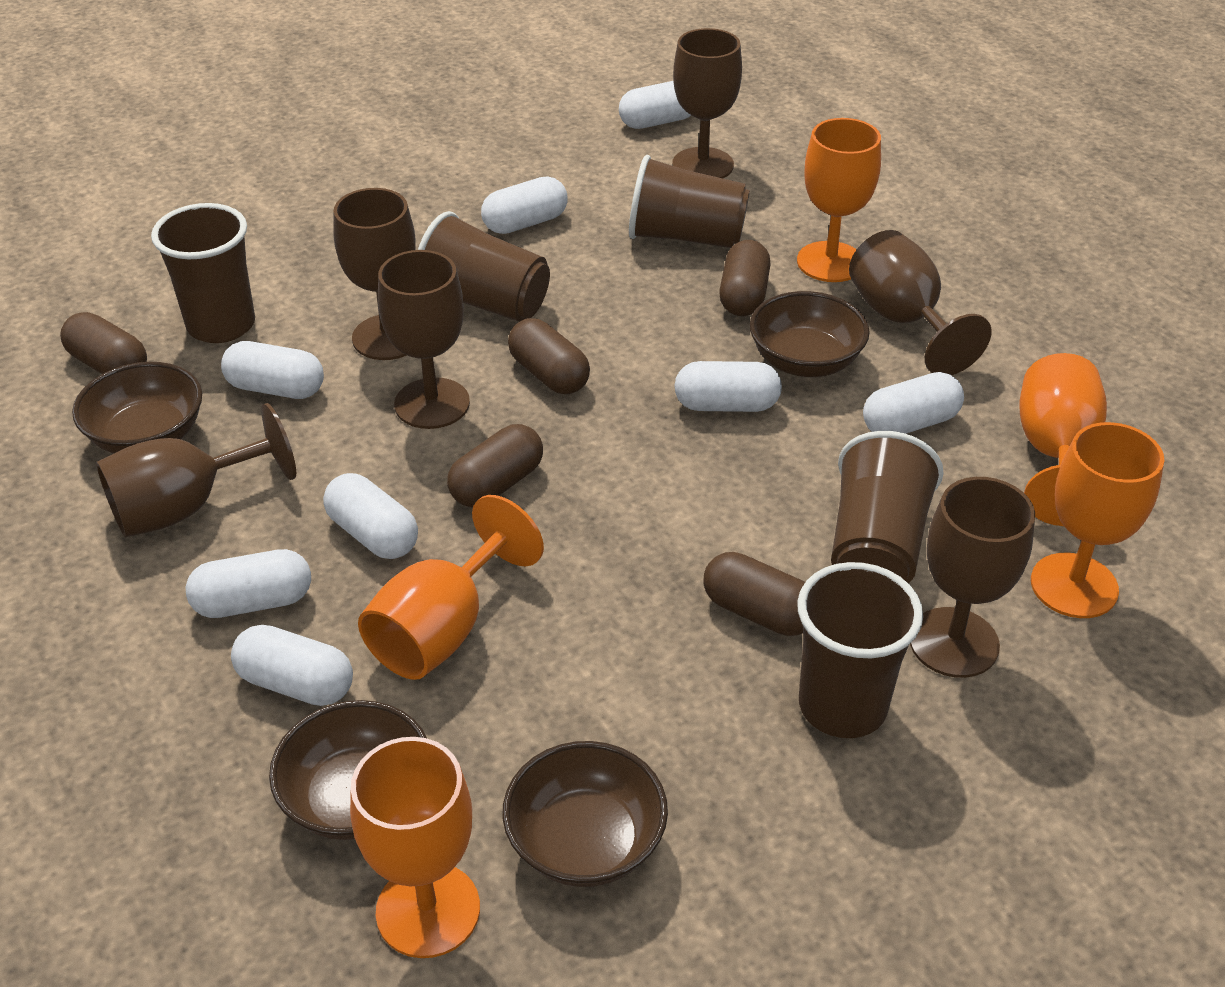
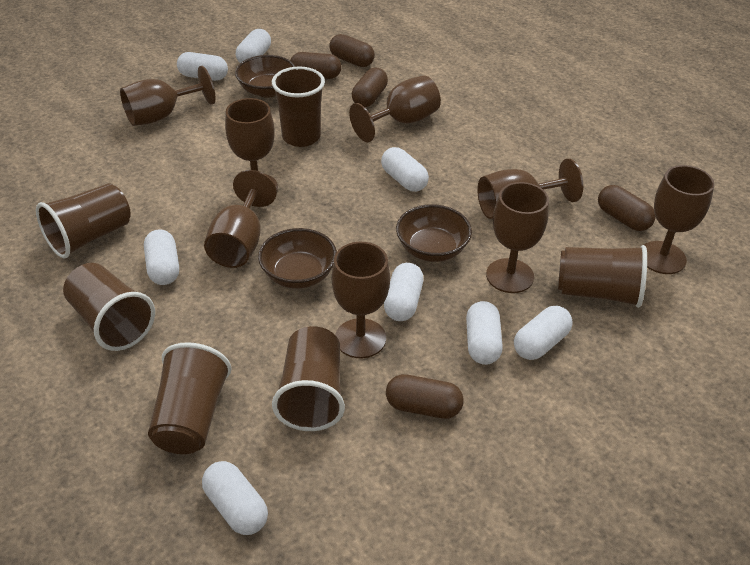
brown bowl: 4 -> 3
brown cup: 5 -> 6
brown goblet: 6 -> 8
orange goblet: 5 -> 0

